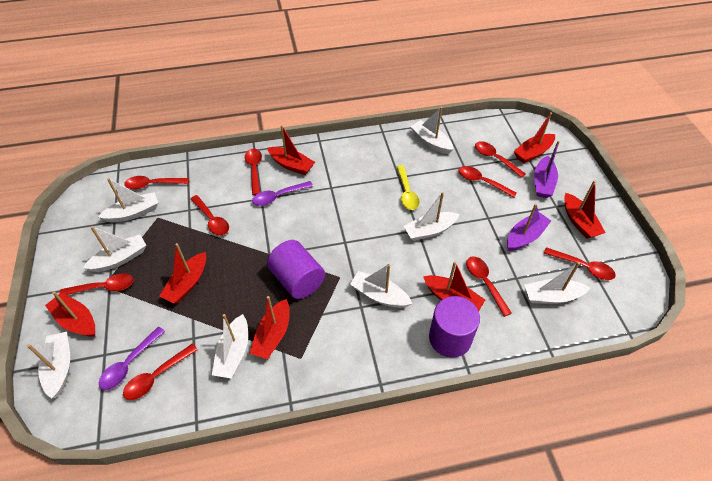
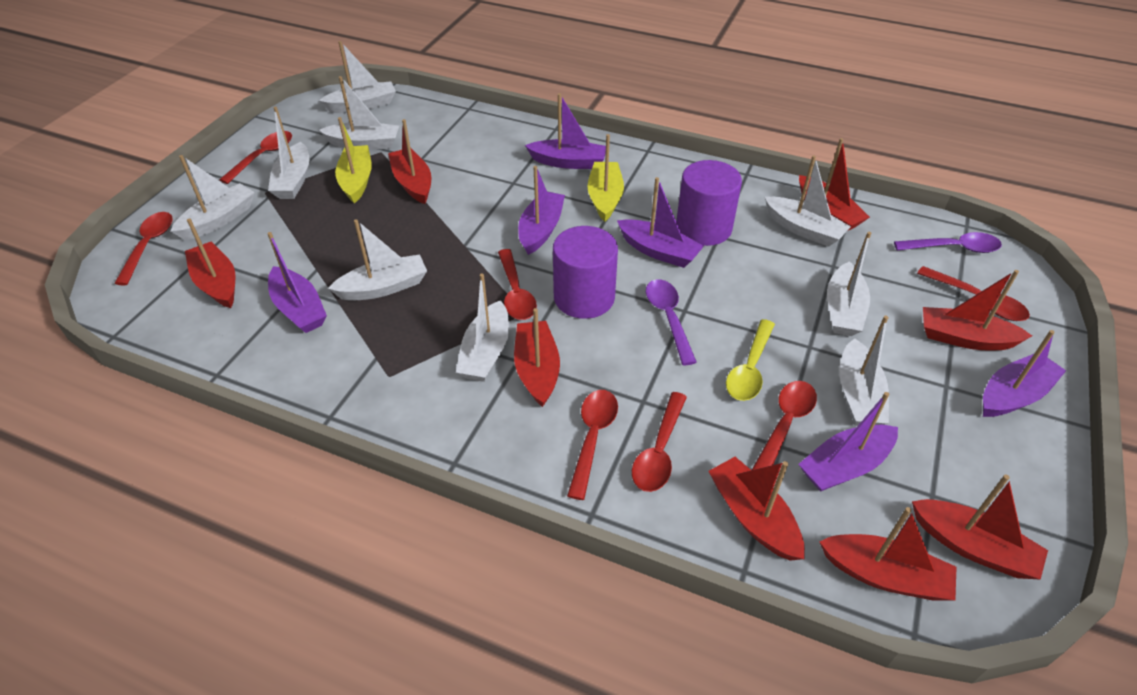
purple boat: 2 -> 6
red boat: 7 -> 8
red spoon: 9 -> 7
white boat: 8 -> 9
yellow boat: 0 -> 2

